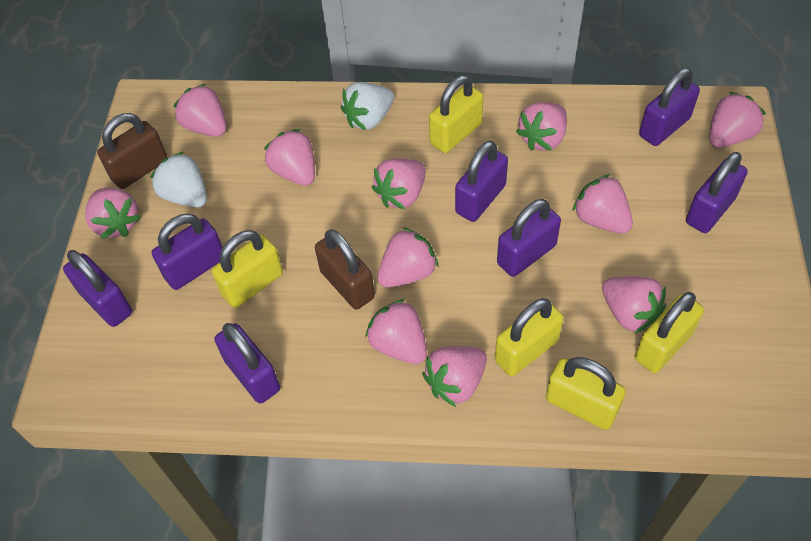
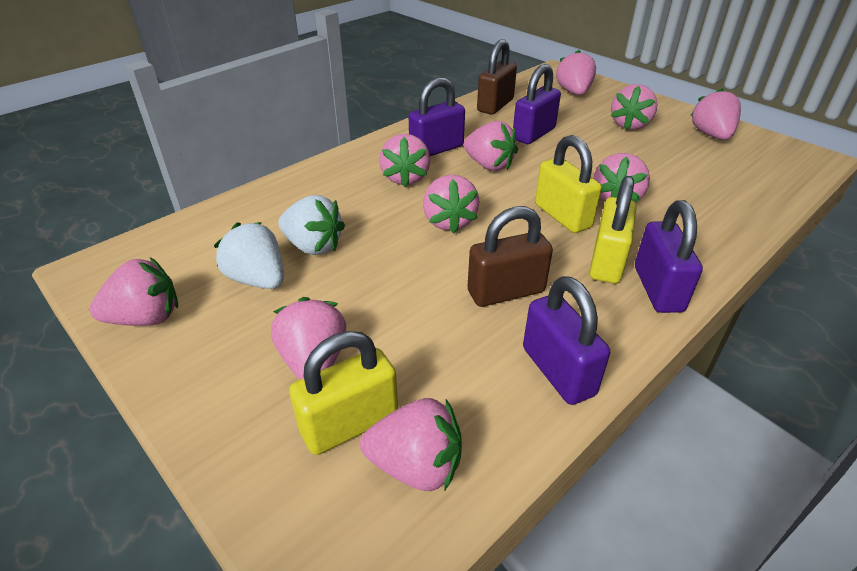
pink strawberry: 11 -> 10
purple padlock: 7 -> 4
yellow padlock: 5 -> 3

